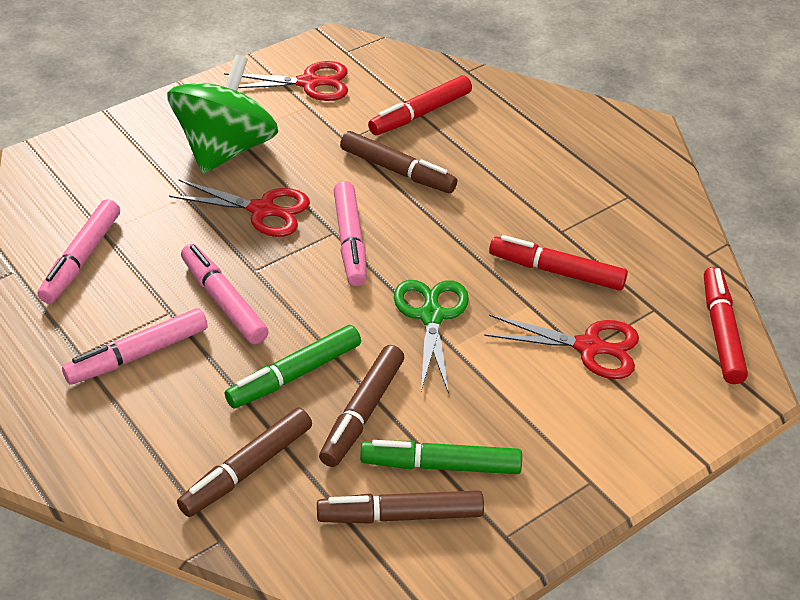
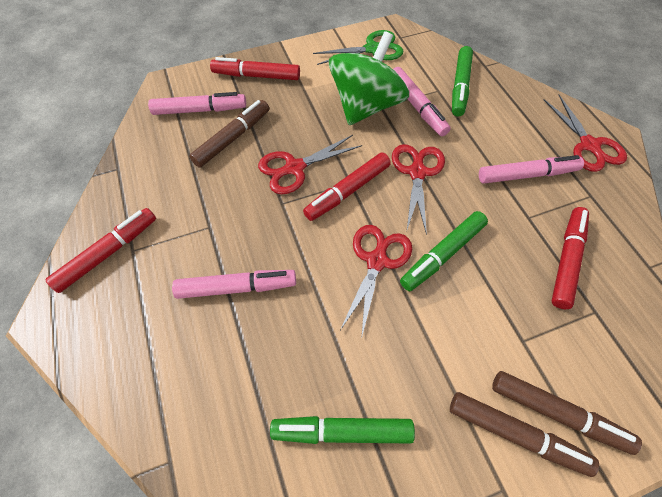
brown marker: 4 -> 3
green marker: 2 -> 3
red marker: 3 -> 4
red scissors: 3 -> 4

